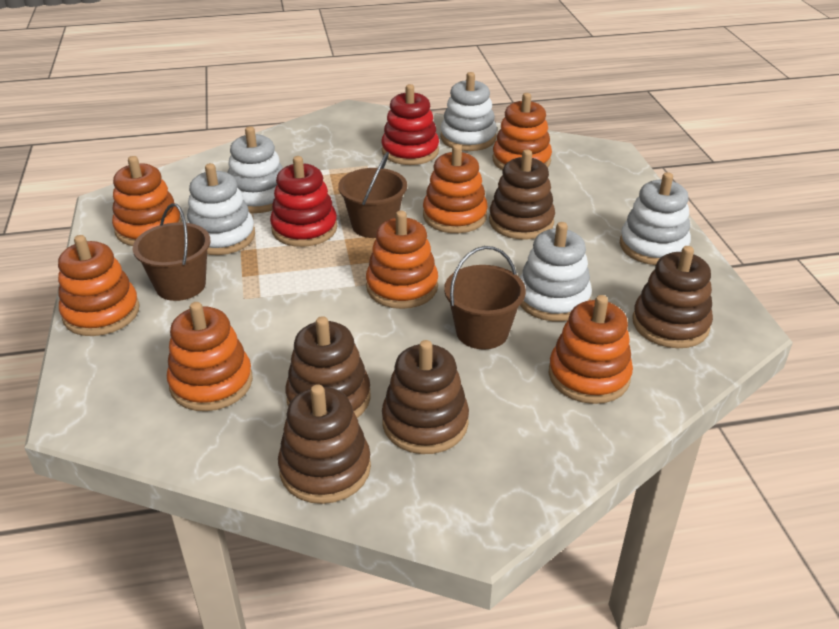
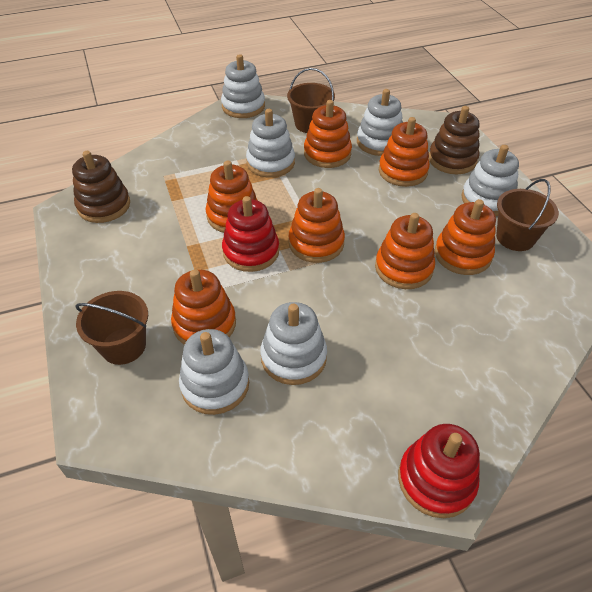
brown stacking toy: 5 -> 2
white stacking toy: 5 -> 6

